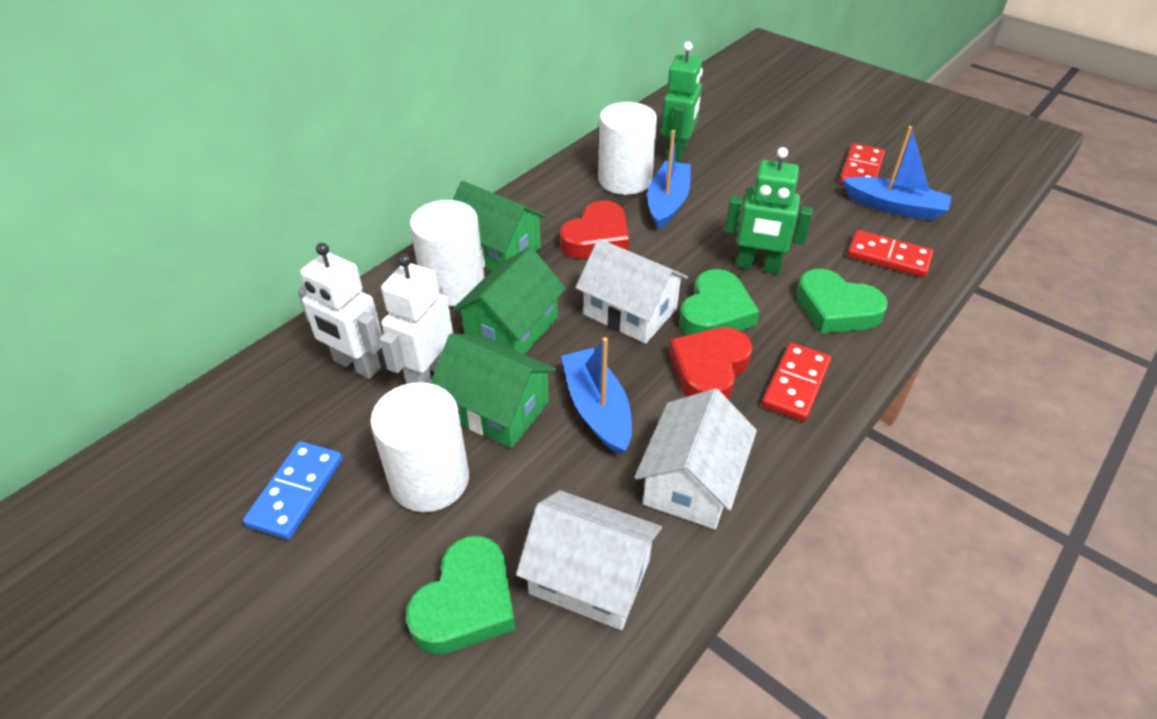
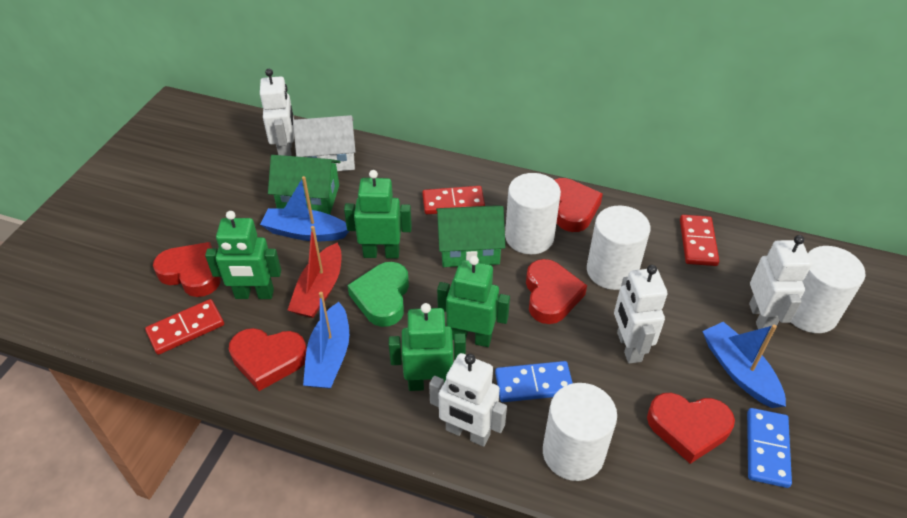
blue domino: 1 -> 2
green heart: 3 -> 1
green house: 3 -> 2
green robot: 2 -> 4
red boat: 0 -> 1
red heart: 2 -> 5
white cylinder: 3 -> 4
white house: 3 -> 1
white robot: 2 -> 4

